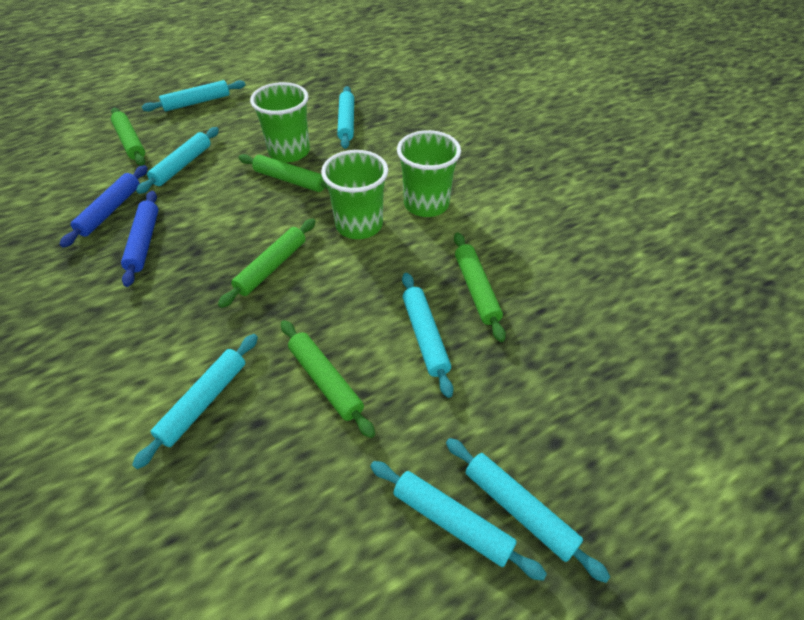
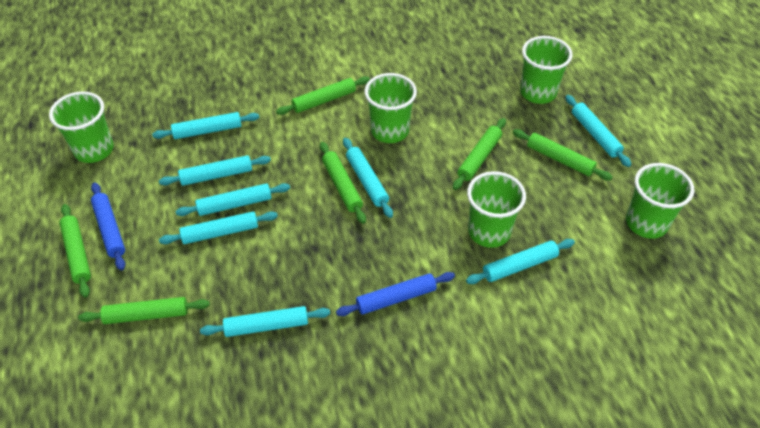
green cup: 3 -> 5
green rolling pin: 5 -> 6
turquoise rolling pin: 7 -> 8

